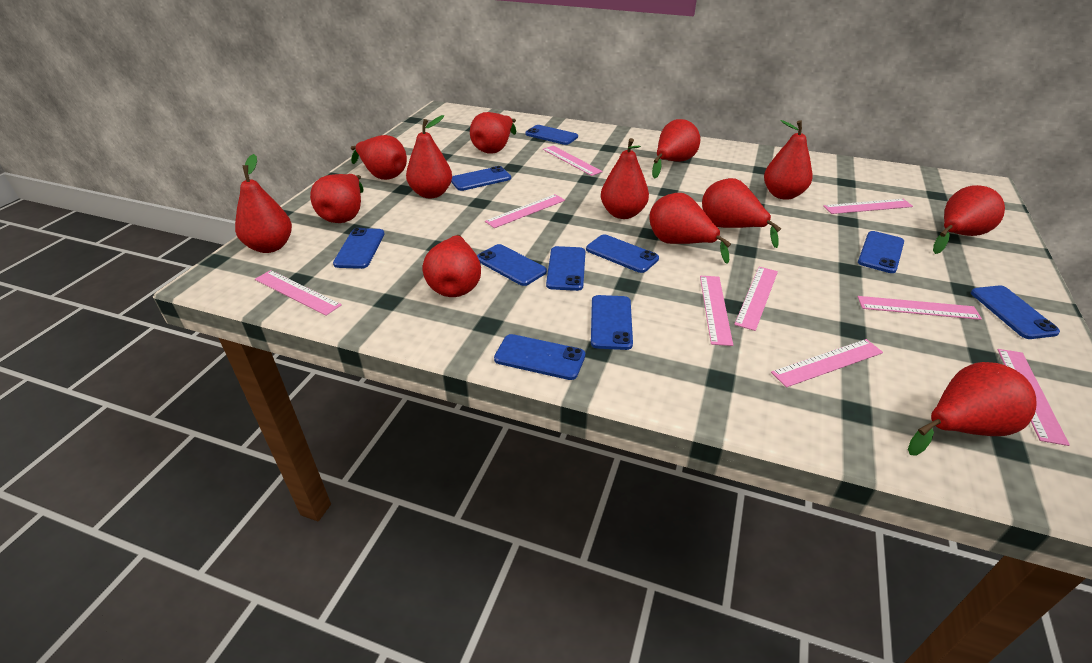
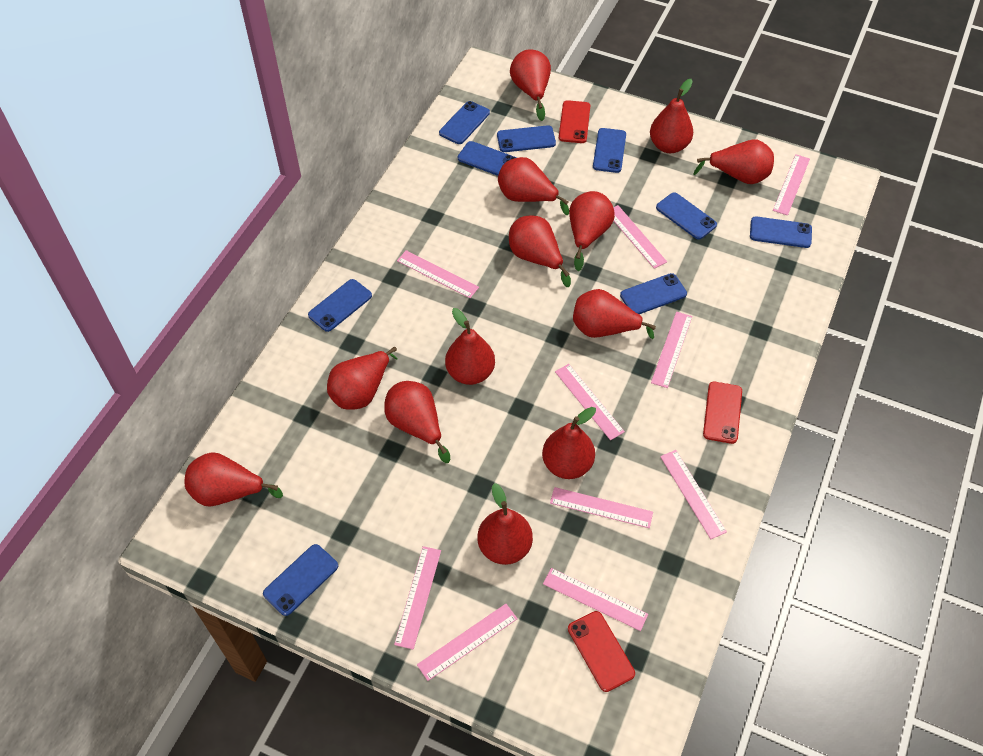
blue phone: 10 -> 9
pink ruler: 9 -> 10
red phone: 0 -> 3

